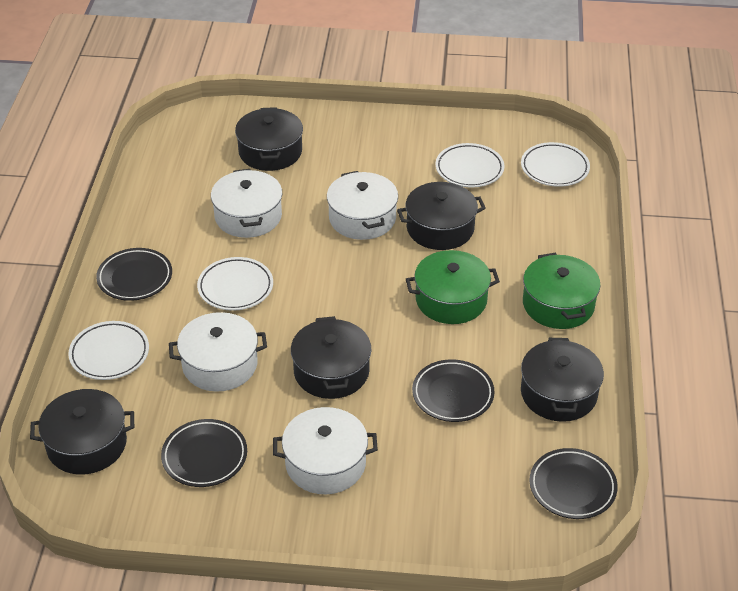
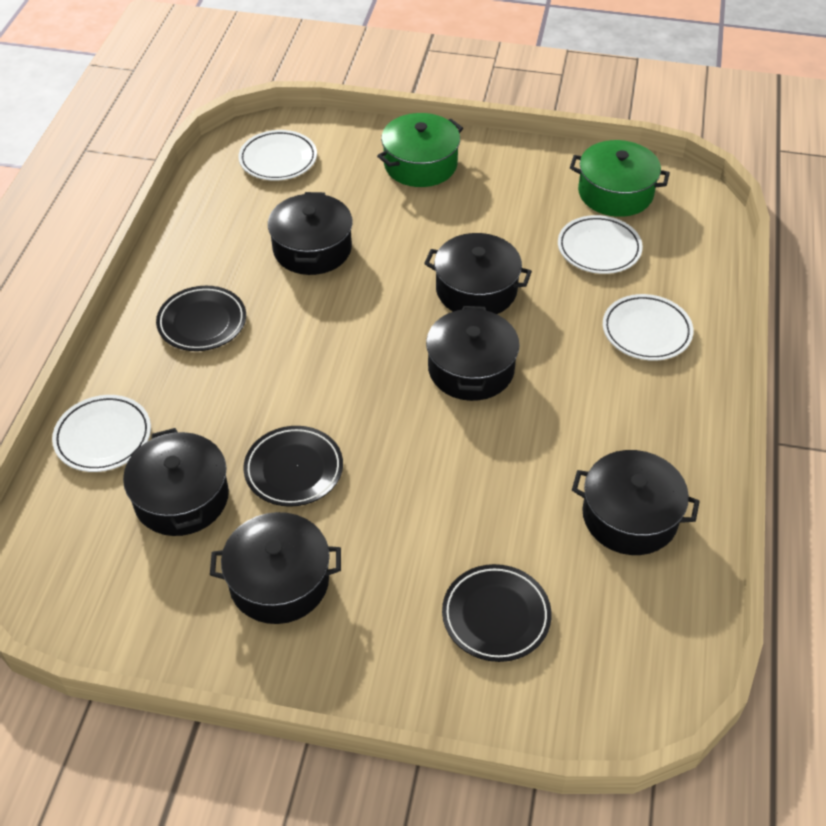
black plate: 4 -> 3
black pot: 5 -> 6
white pot: 4 -> 0

